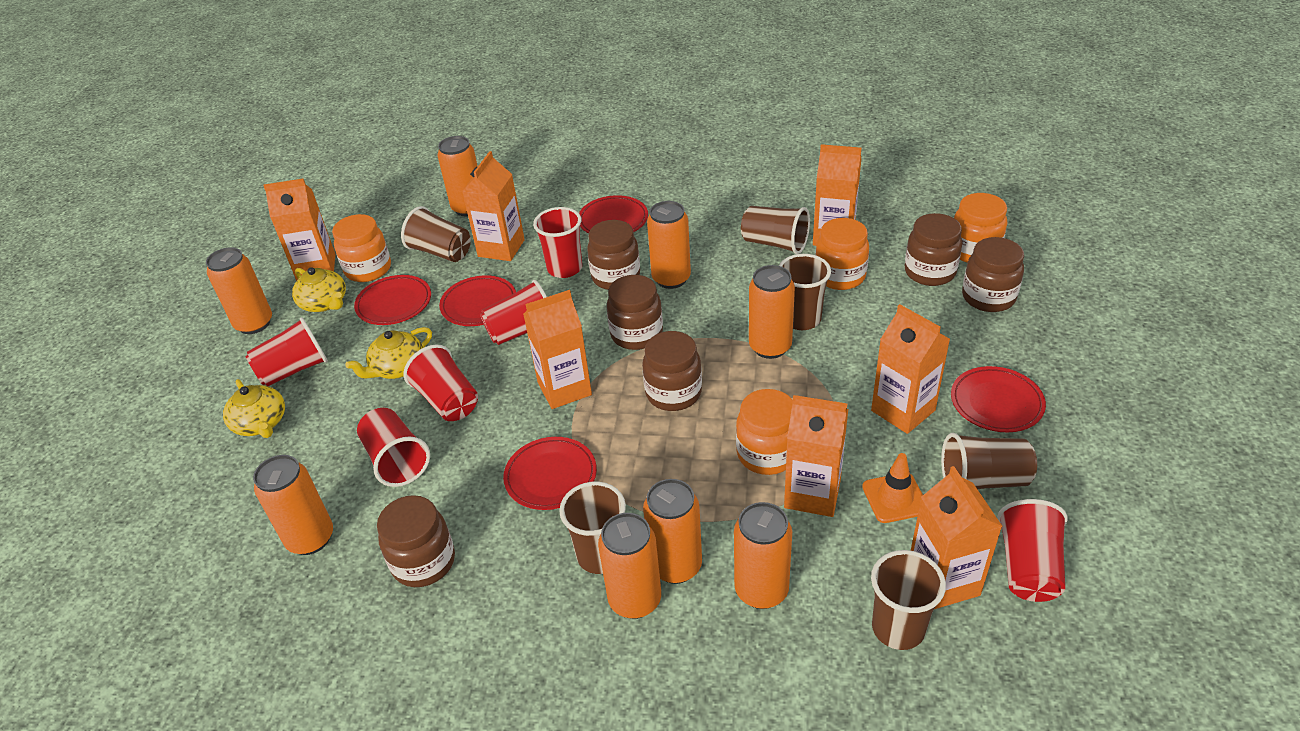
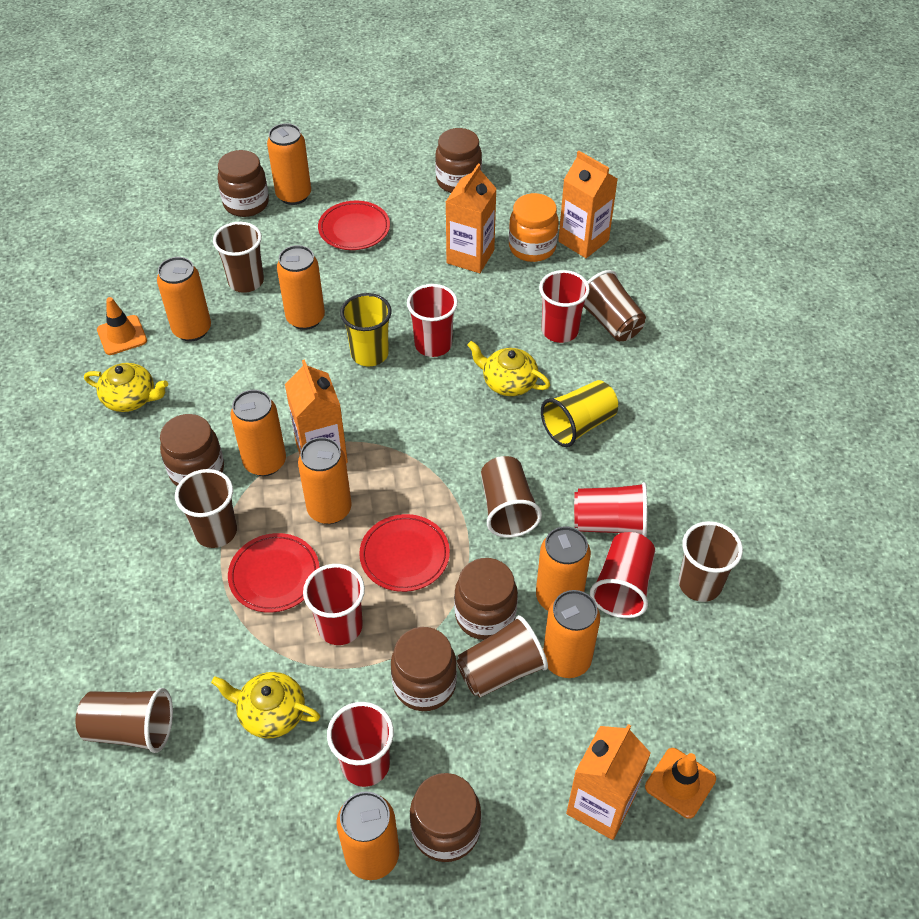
brown cup: 6 -> 7
orange carton: 7 -> 4
orange jar: 4 -> 1
orange traffic cone: 1 -> 2
red plate: 5 -> 3
yellow cup: 0 -> 2

